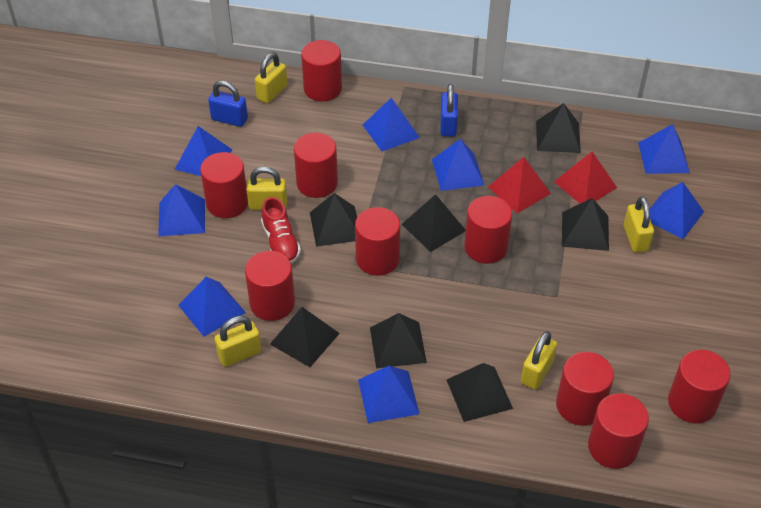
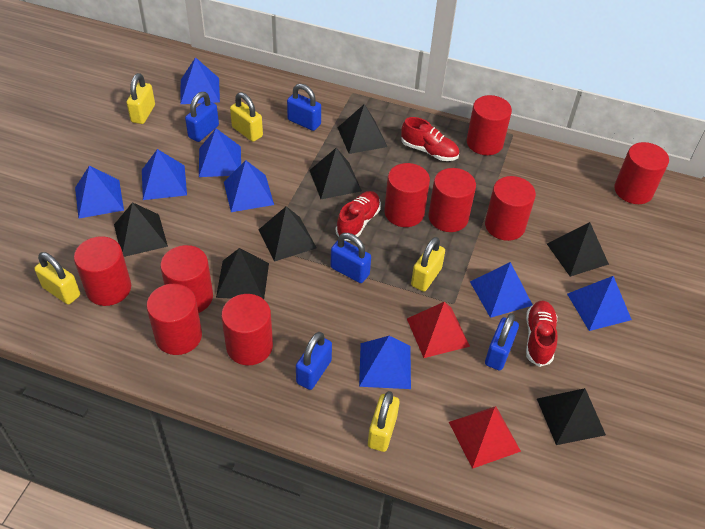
blue padlock: 2 -> 5
red shoe: 1 -> 3

